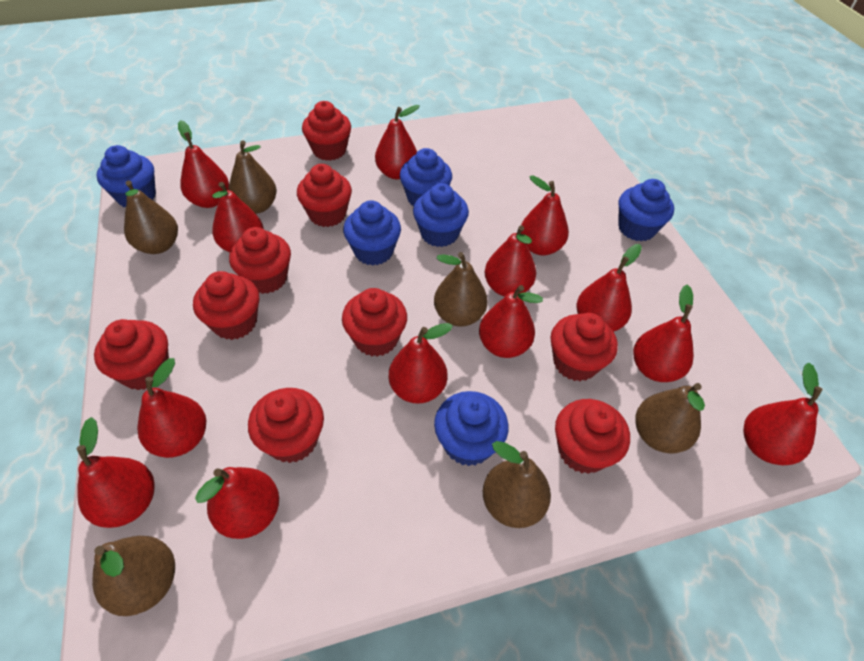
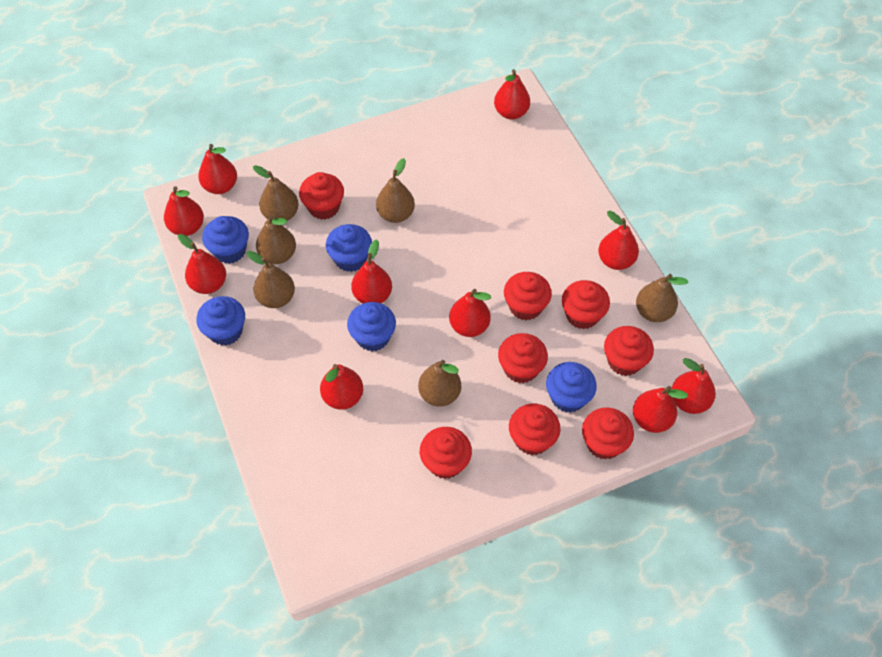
blue cupcake: 6 -> 5
red cupcake: 9 -> 8
red pear: 13 -> 10

